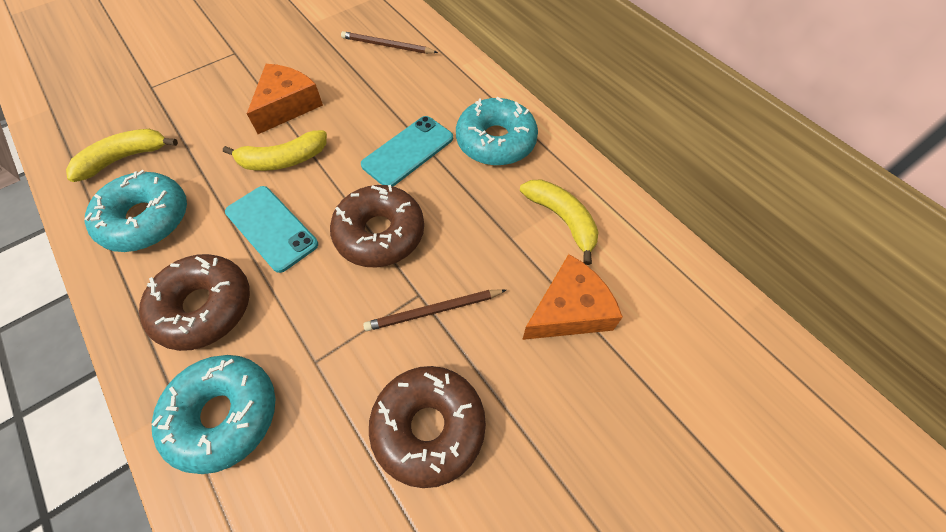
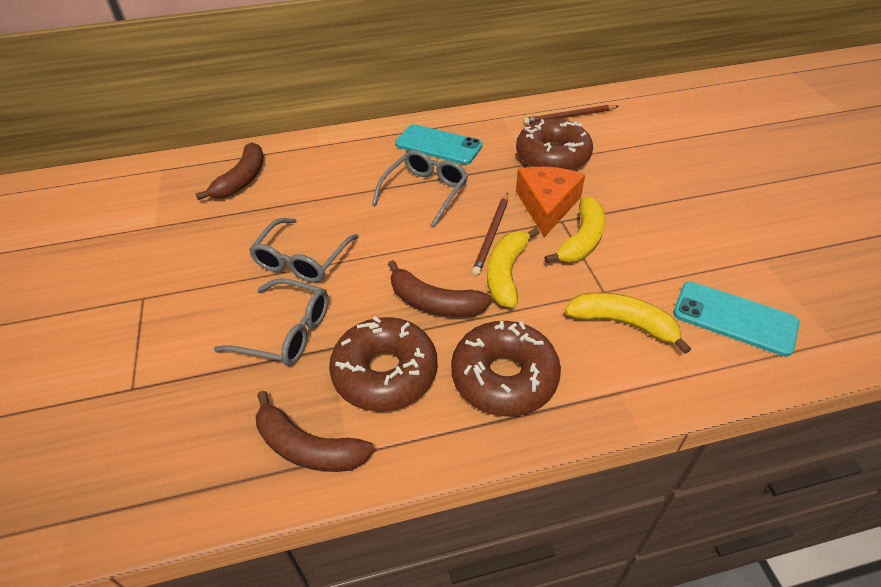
brown banana: 0 -> 3
grey glasses: 0 -> 3
orange cheese: 2 -> 1
turquoise donut: 3 -> 0

